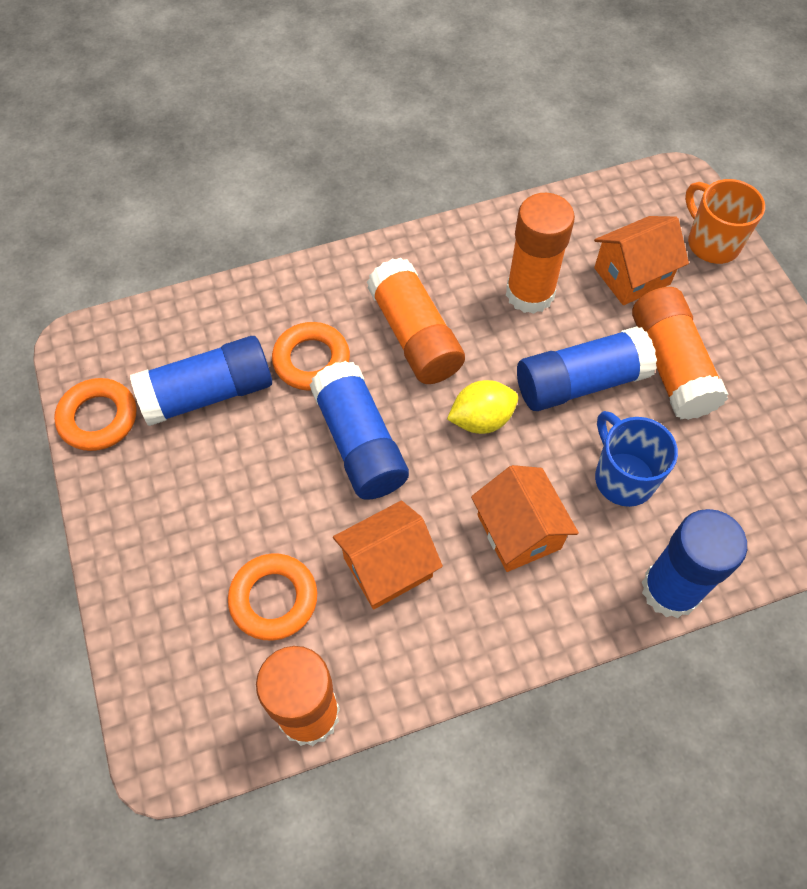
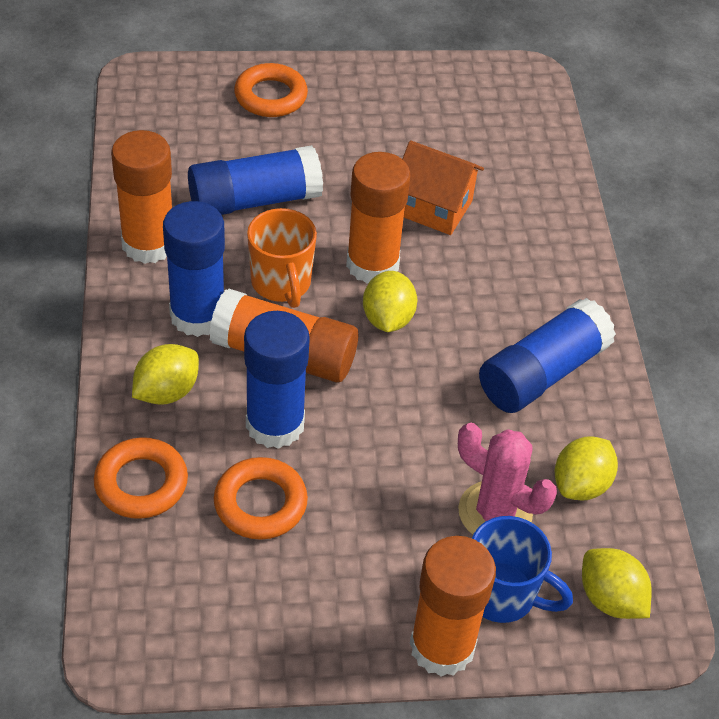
orange house: 3 -> 1
pink cactus: 0 -> 1
yellow lemon: 1 -> 4

